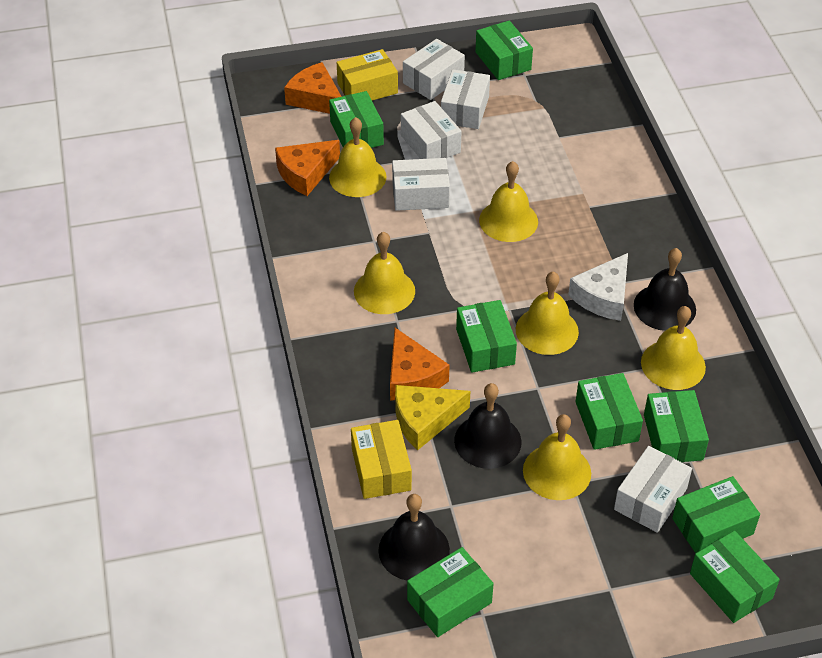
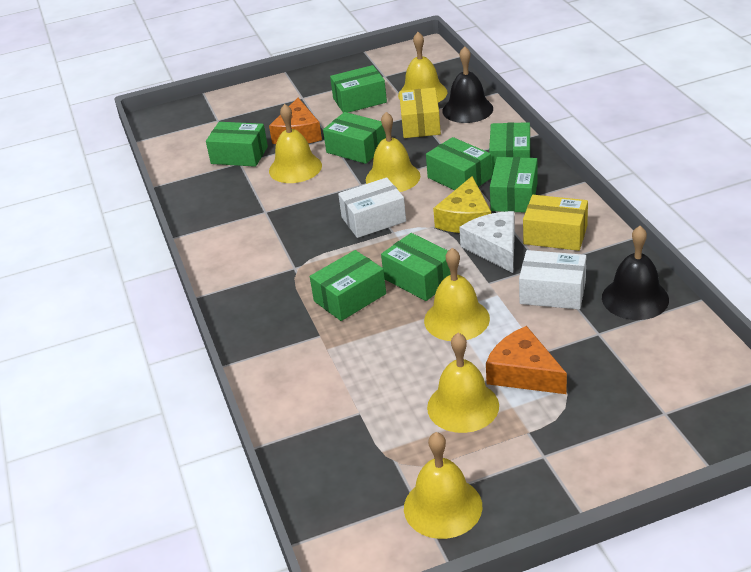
black bell: 3 -> 2
orange cheese: 3 -> 2
white box: 5 -> 2

